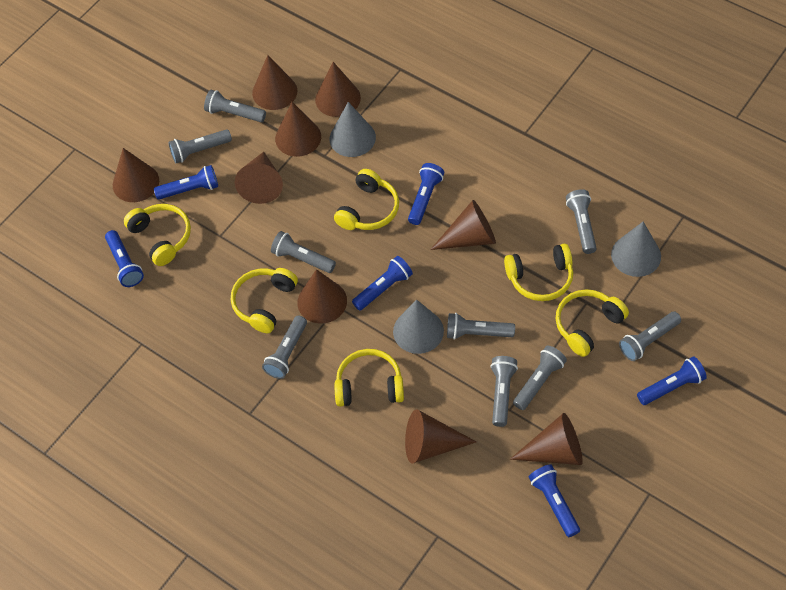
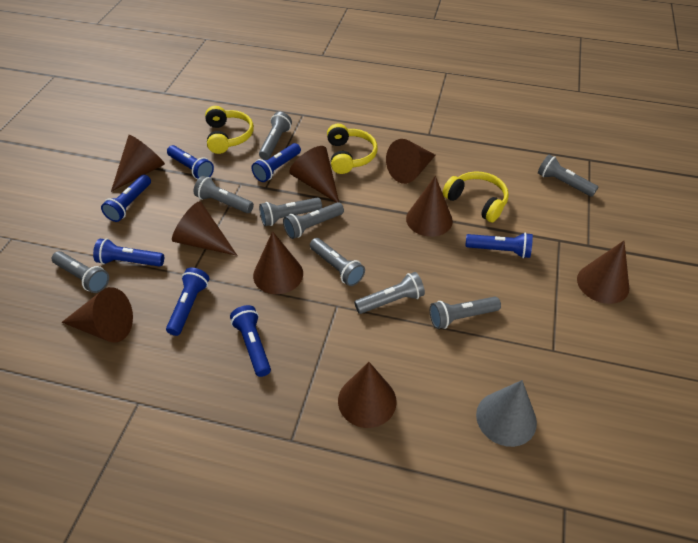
blue flashlight: 6 -> 7
grey cone: 3 -> 1
yellow headphones: 6 -> 3

